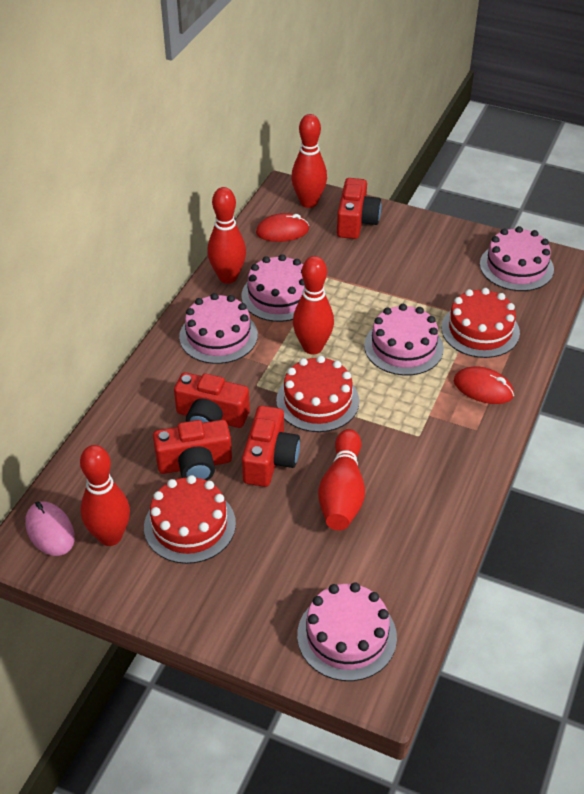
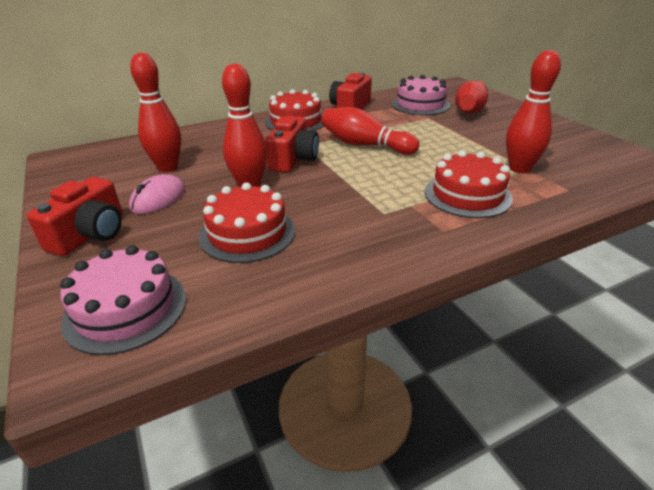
pink cake: 5 -> 2
red camera: 4 -> 3
red mouse: 2 -> 0

